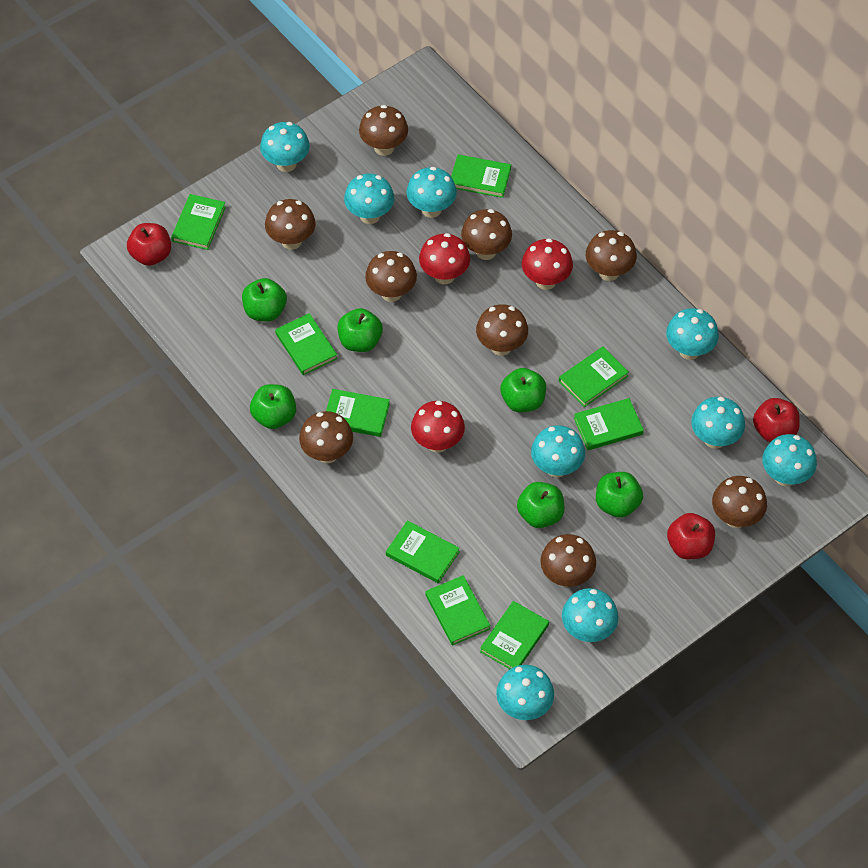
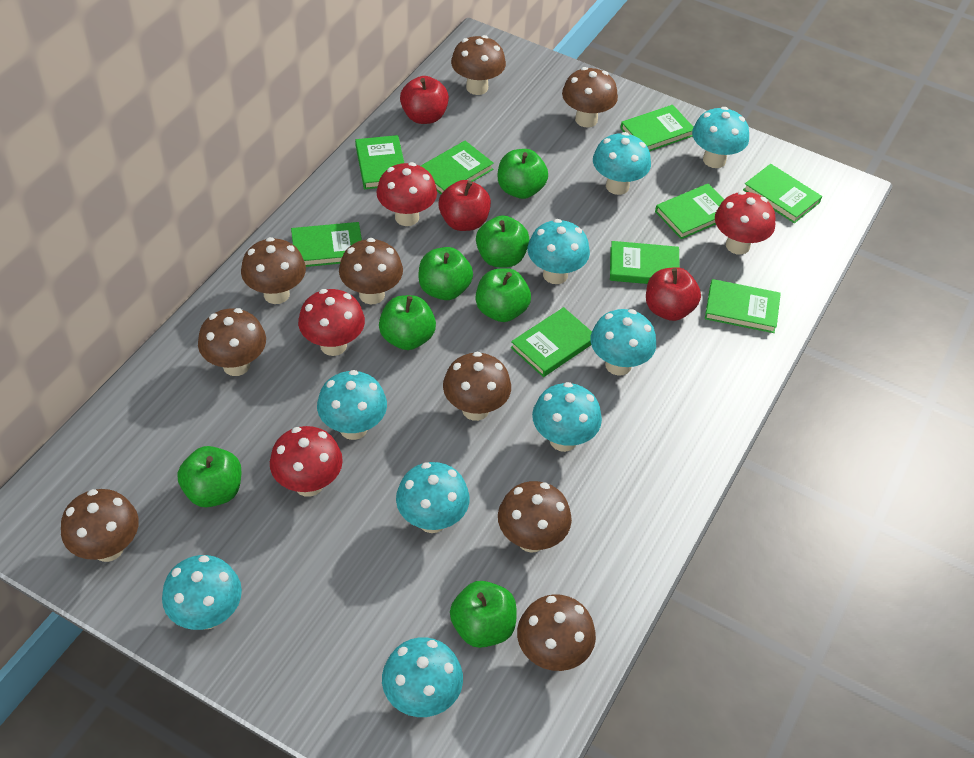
green apple: 6 -> 7
red mushroom: 3 -> 4

